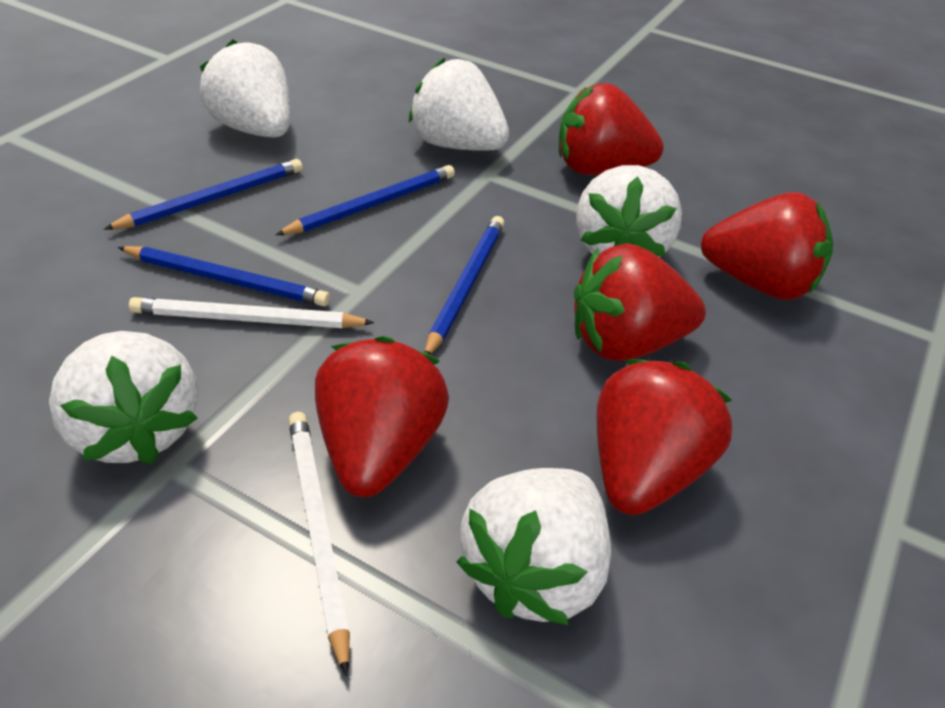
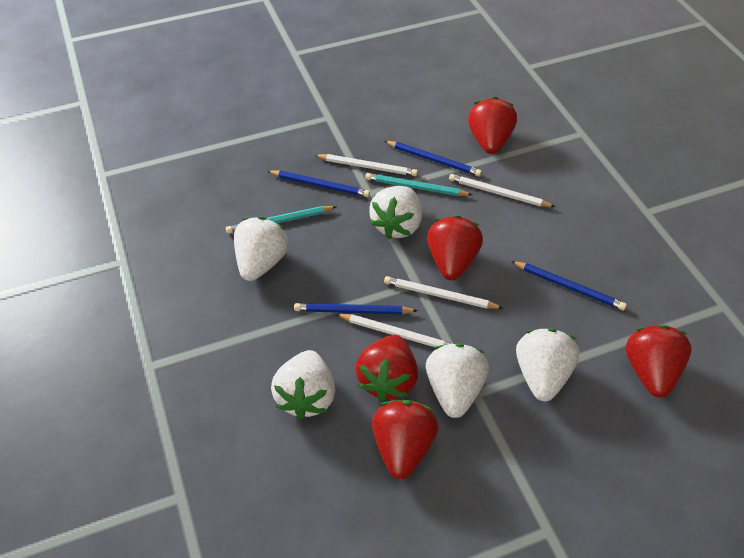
turquoise pencil: 0 -> 2
white pencil: 2 -> 4

